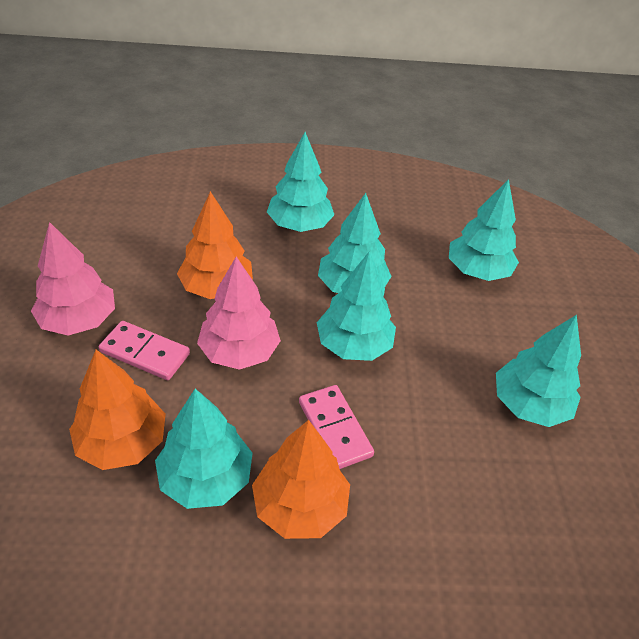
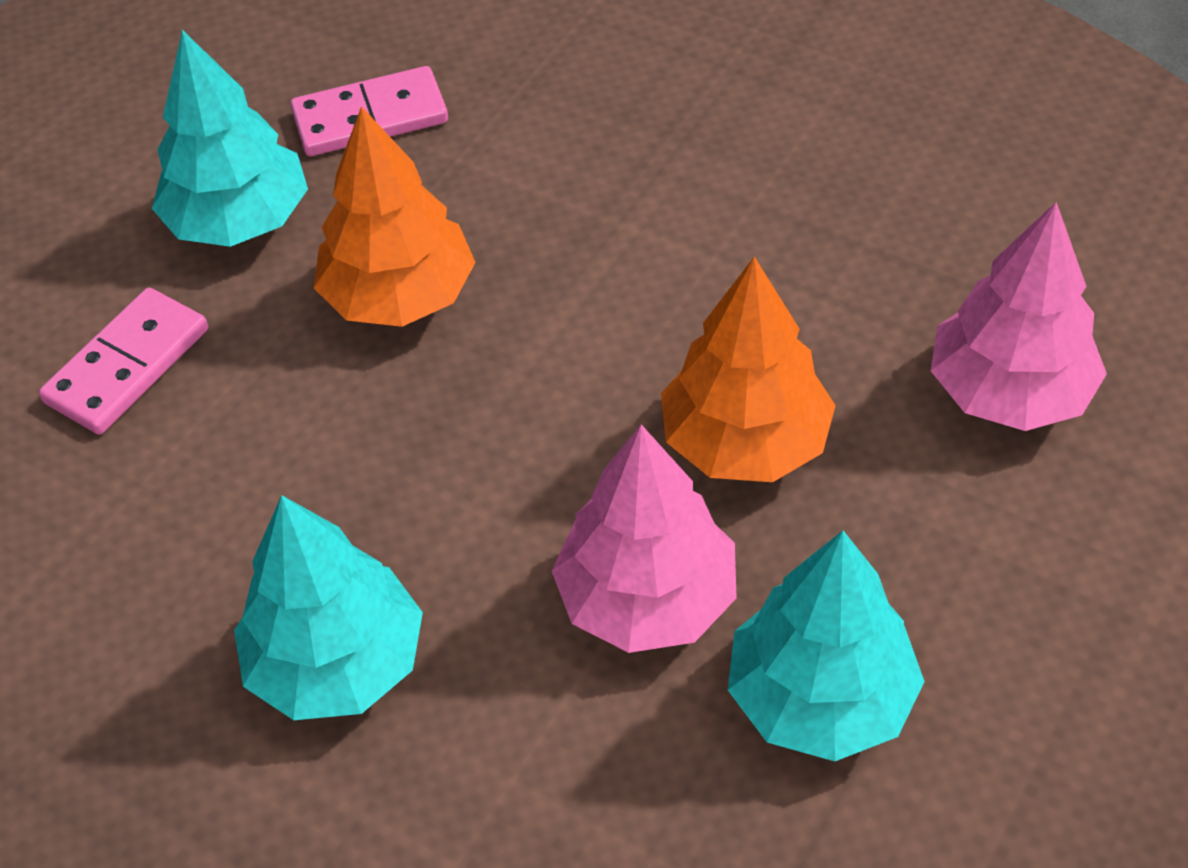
orange tree: 3 -> 2
turquoise tree: 6 -> 3

